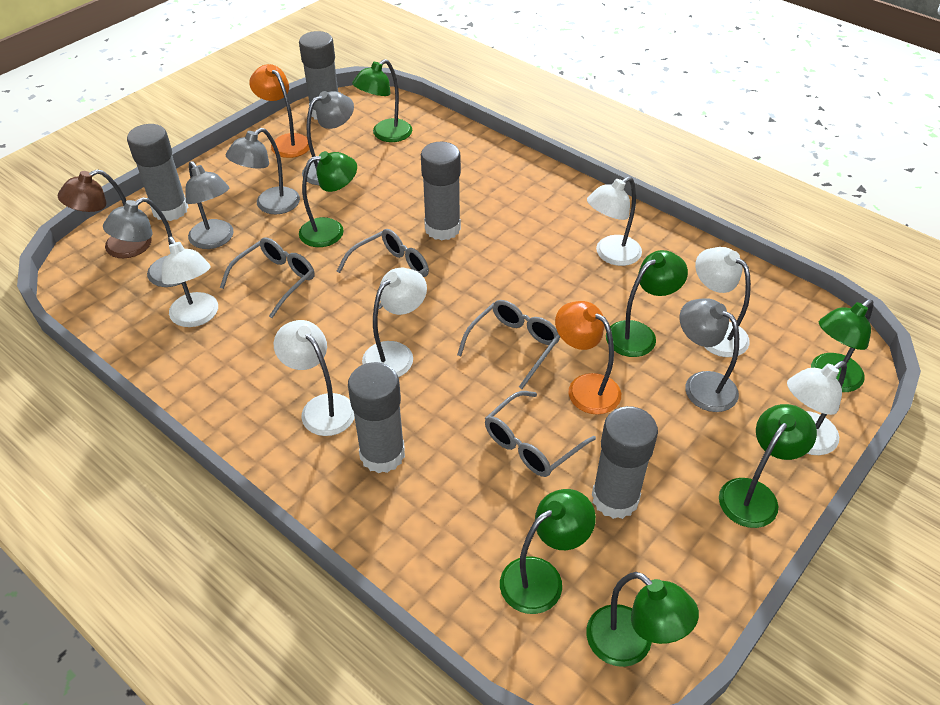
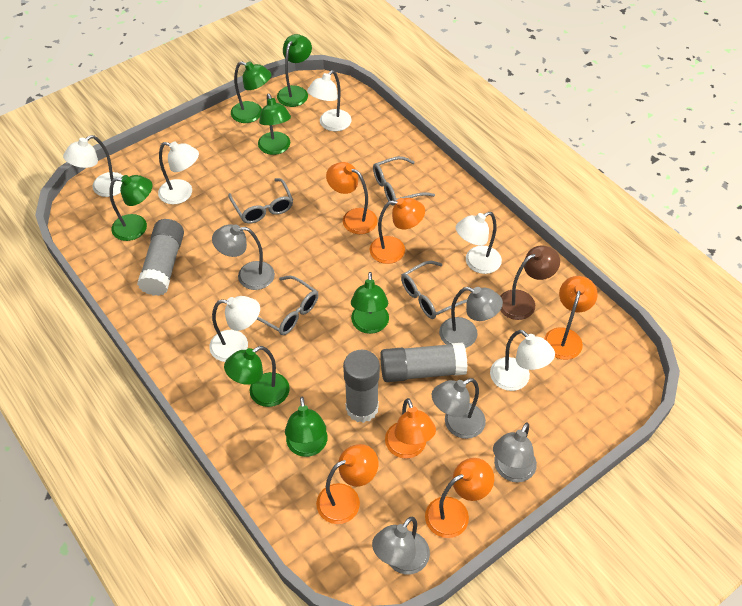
grey glue stick: 5 -> 3
orange lamp: 2 -> 6

